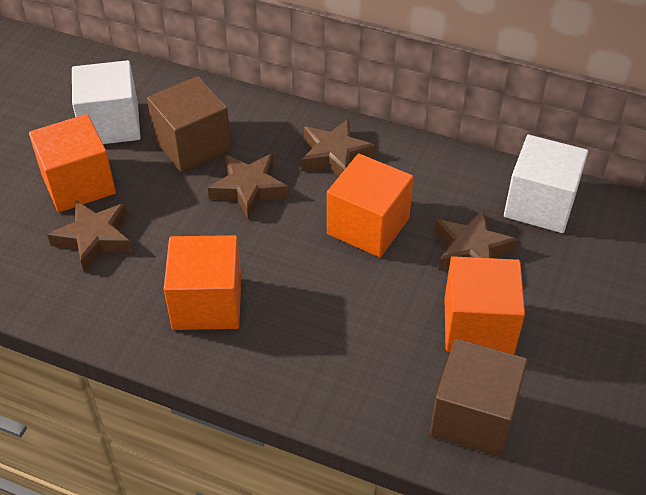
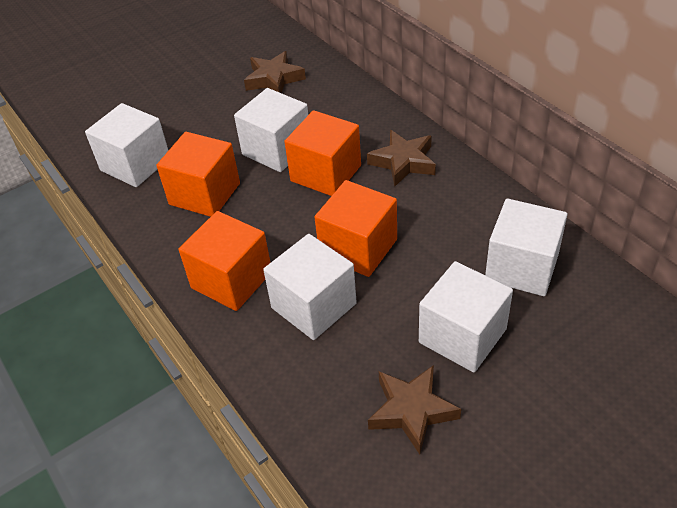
brown cube: 2 -> 0
brown star: 4 -> 3
white cube: 2 -> 5

